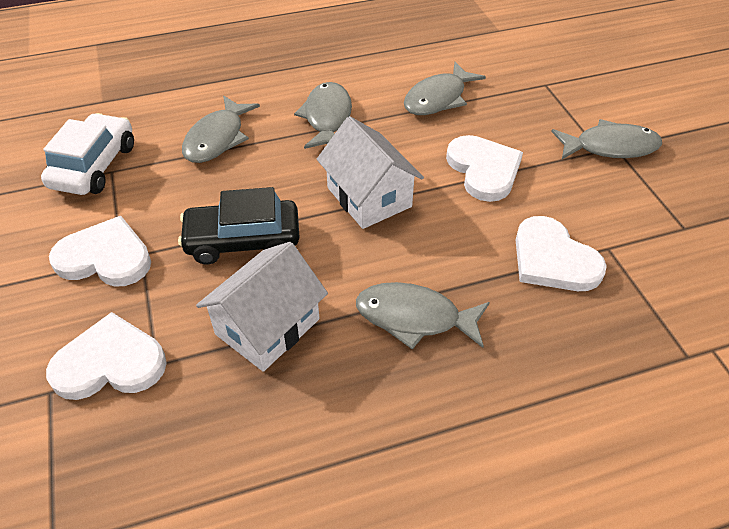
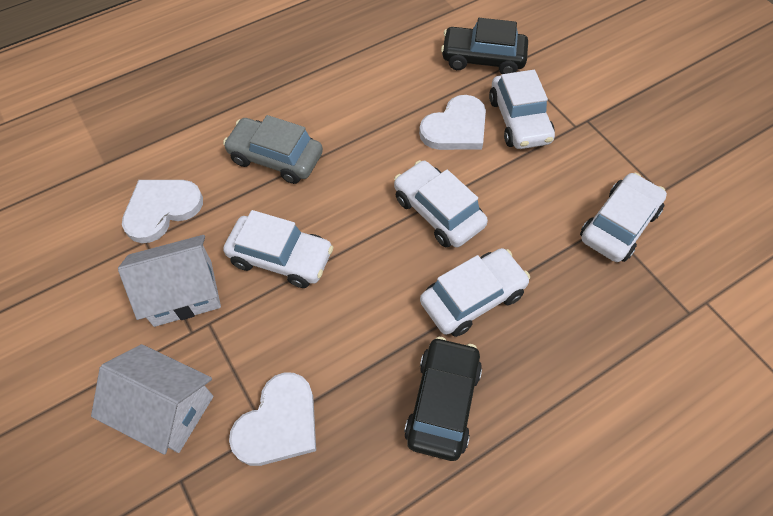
black car: 1 -> 2
grey car: 0 -> 1
grey fish: 5 -> 0
white car: 1 -> 5
white heart: 4 -> 3

